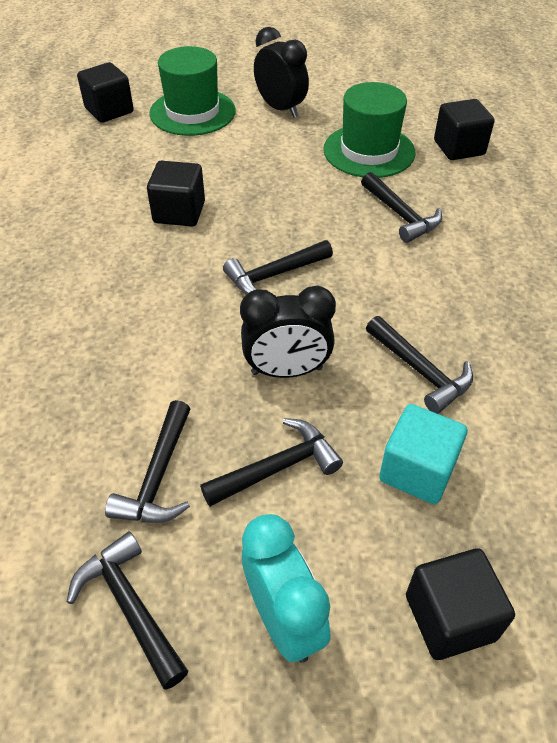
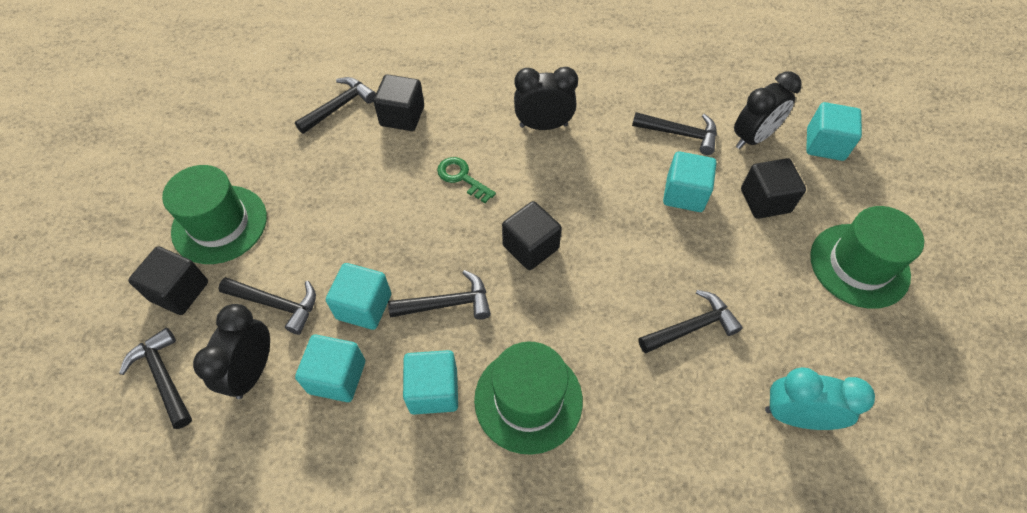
black clock: 2 -> 3
green hat: 2 -> 3
green key: 0 -> 1
turquoise cube: 1 -> 5

